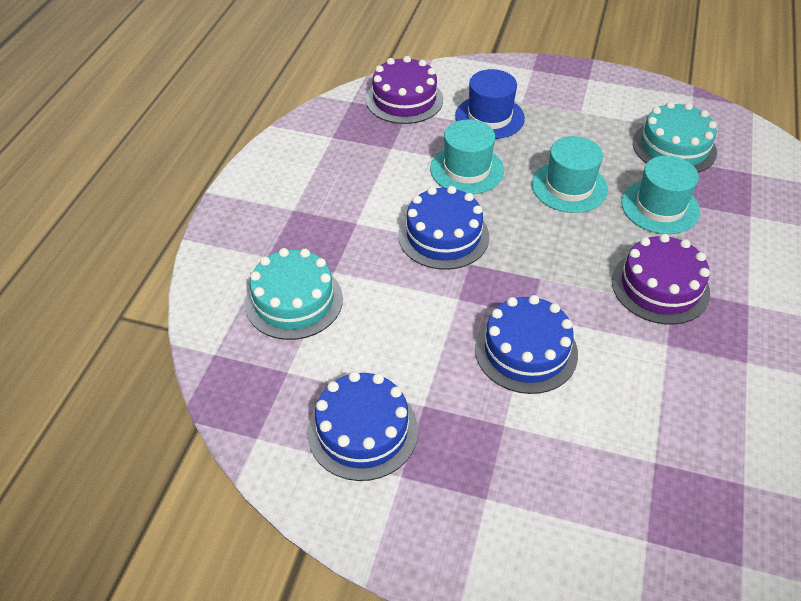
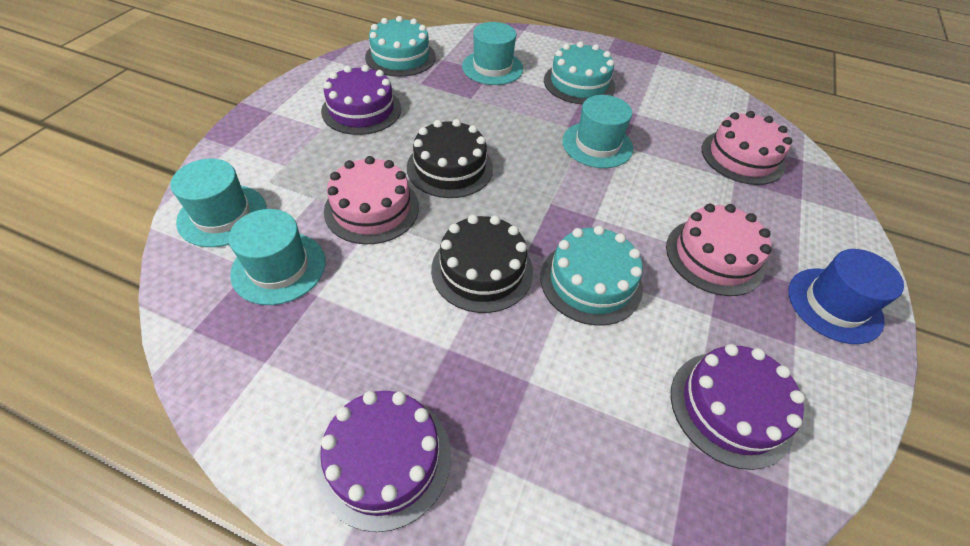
black cake: 0 -> 2
blue cake: 3 -> 0
pink cake: 0 -> 3
purple cake: 2 -> 3
turquoise cake: 2 -> 3
turquoise hat: 3 -> 4

